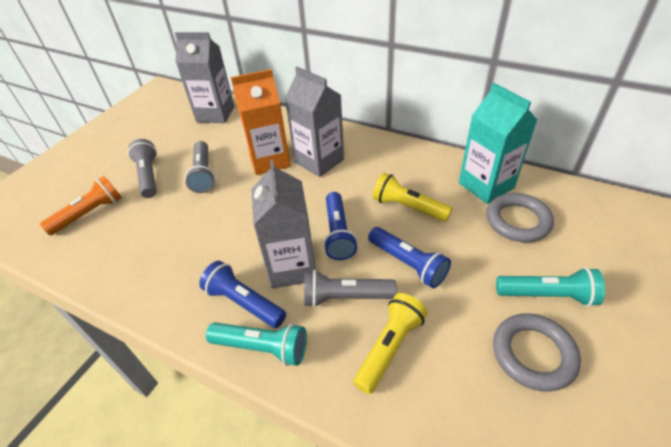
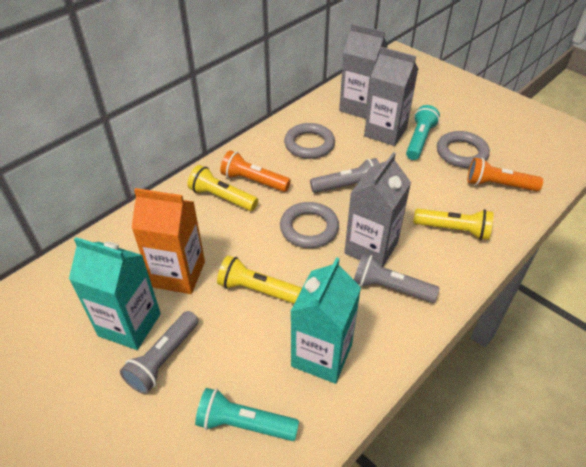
blue flashlight: 3 -> 0
grey ring: 2 -> 3
orange flashlight: 1 -> 2
turquoise carton: 1 -> 2
yellow flashlight: 2 -> 3

